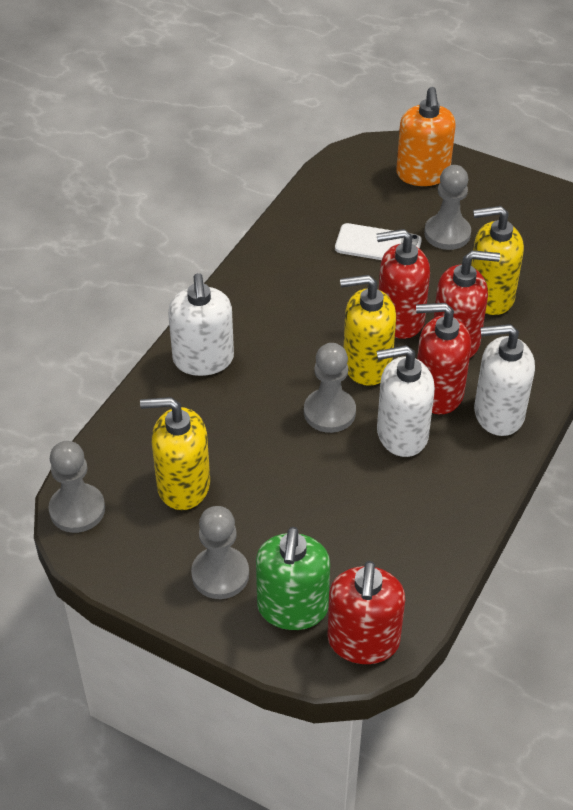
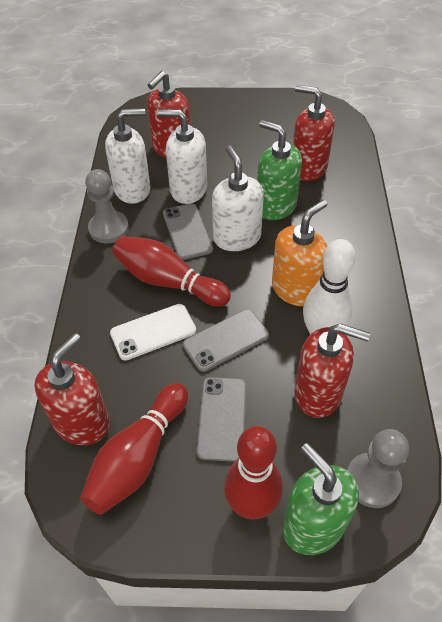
green soap dispenser: 1 -> 2
grey pawn: 4 -> 2
grey phone: 0 -> 3
red bowling pin: 0 -> 3
white bowling pin: 0 -> 1
yellow soap dispenser: 3 -> 0

